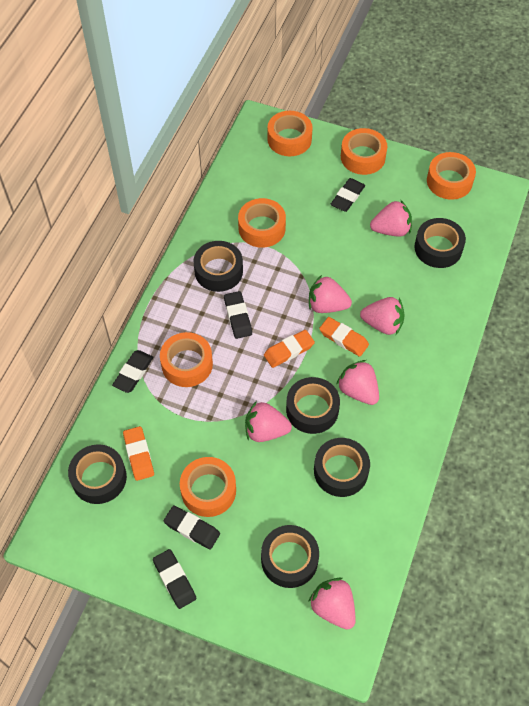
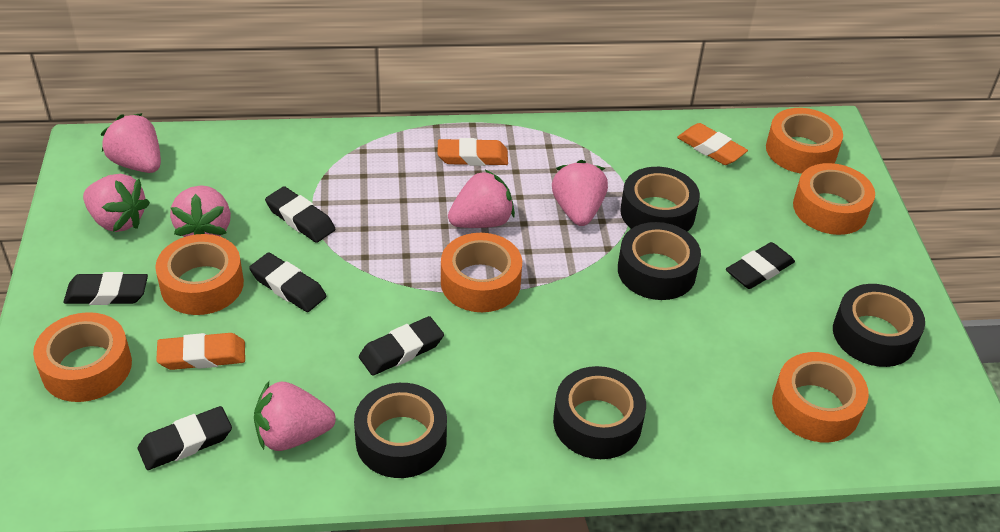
black eraser: 5 -> 6
black tape: 6 -> 5

